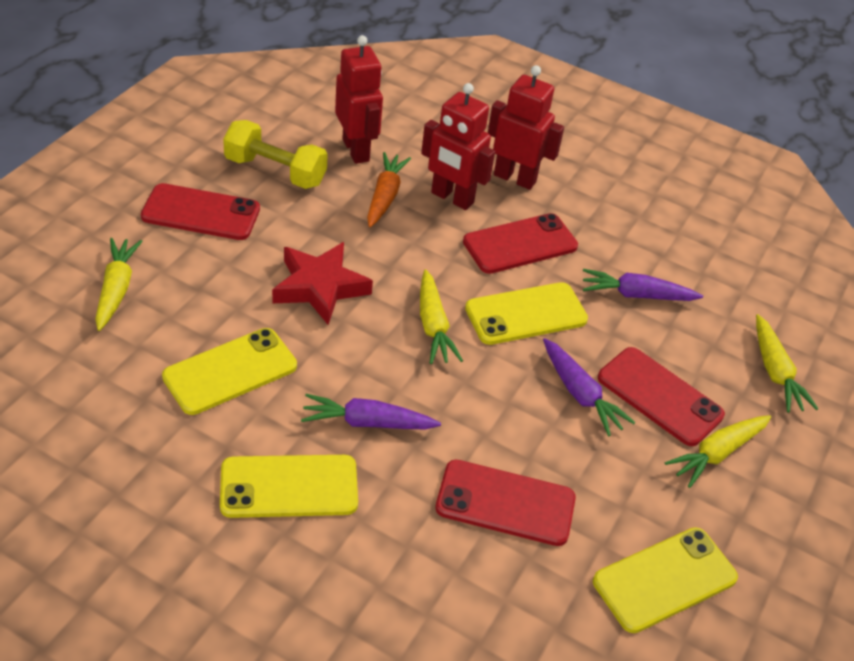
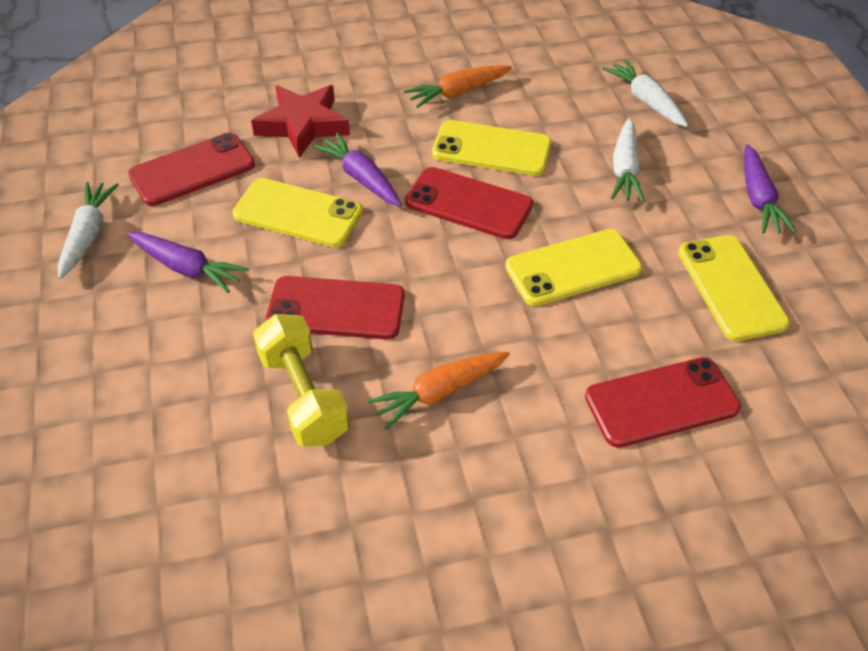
orange carrot: 1 -> 2
red robot: 3 -> 0
white carrot: 0 -> 3
yellow carrot: 4 -> 0

